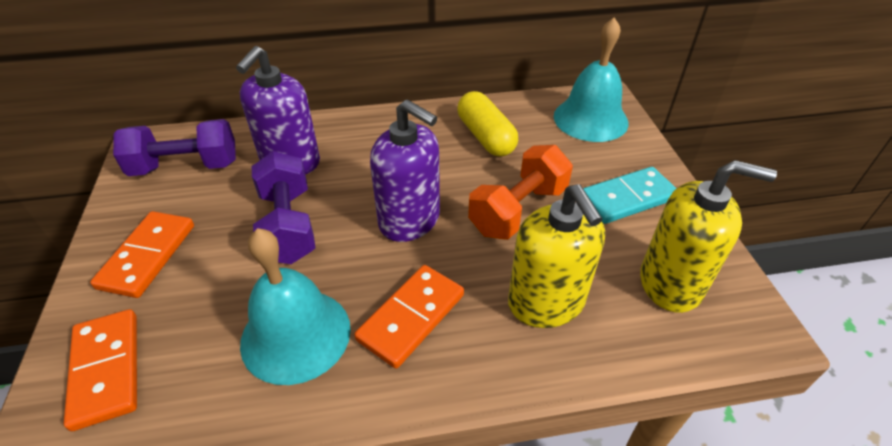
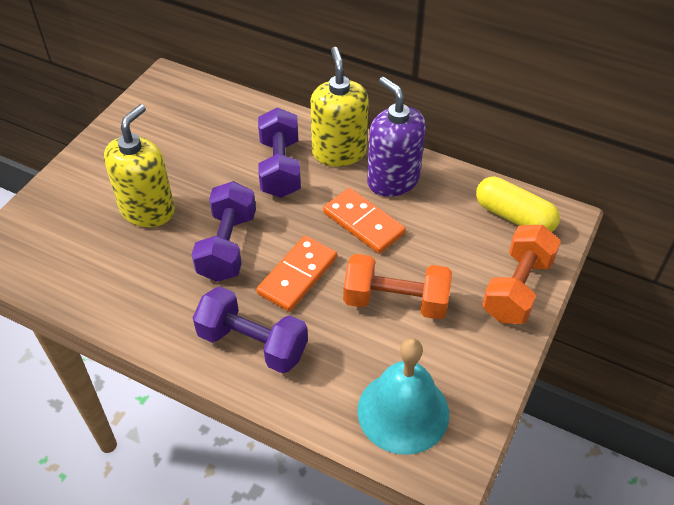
orange domino: 3 -> 2
orange dumbbell: 1 -> 2
purple dumbbell: 2 -> 3
purple soap dispenser: 2 -> 1
turquoise bell: 2 -> 1
turquoise domino: 1 -> 0

